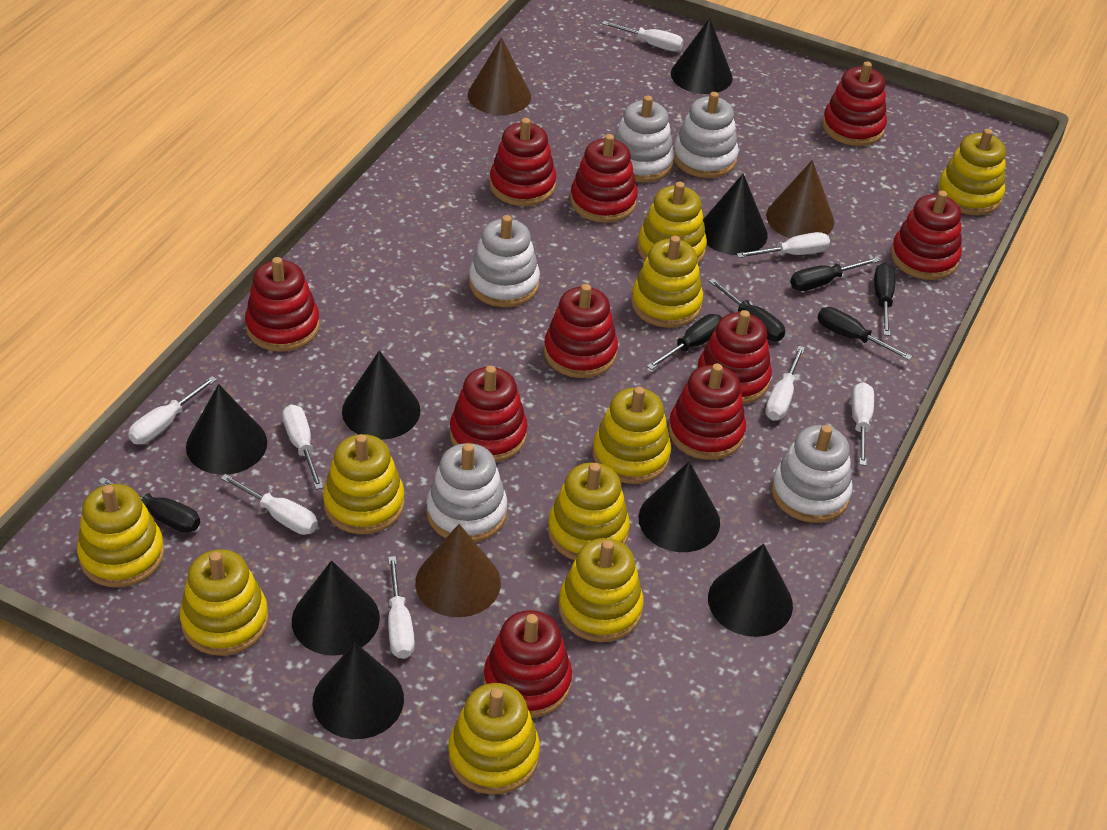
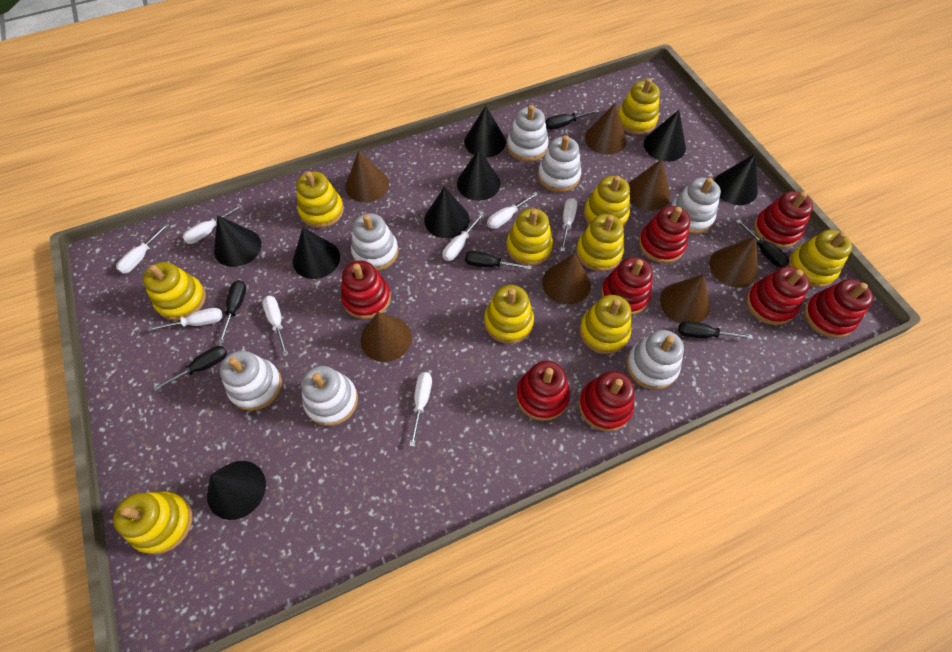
brown cone: 3 -> 7
red stacking toy: 10 -> 8
white stacking toy: 5 -> 7

